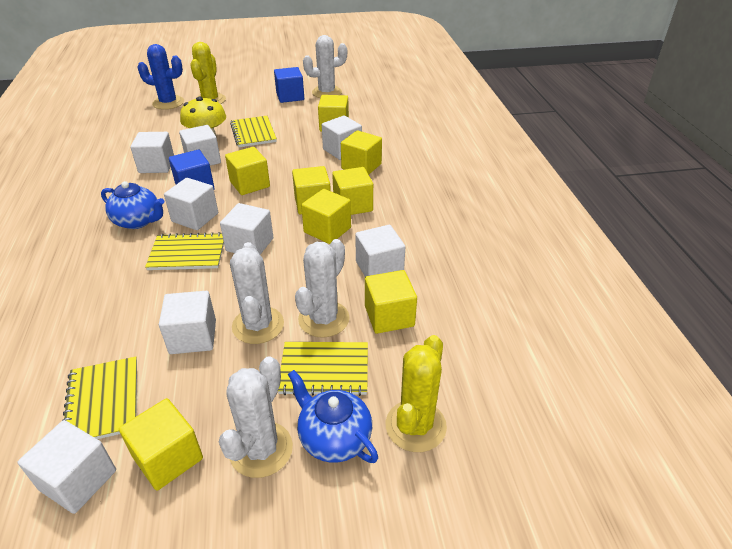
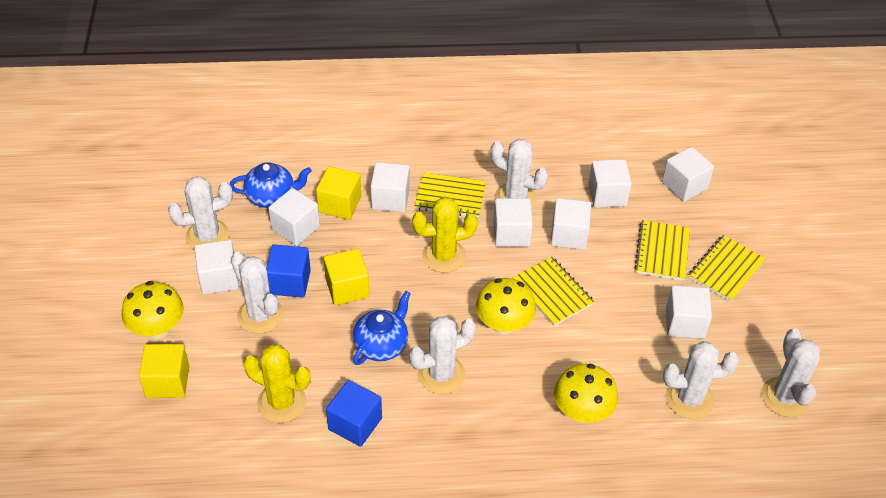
blue cactus: 1 -> 0
white cactus: 4 -> 6
yellow cube: 8 -> 3
yellow mushroom: 1 -> 3

